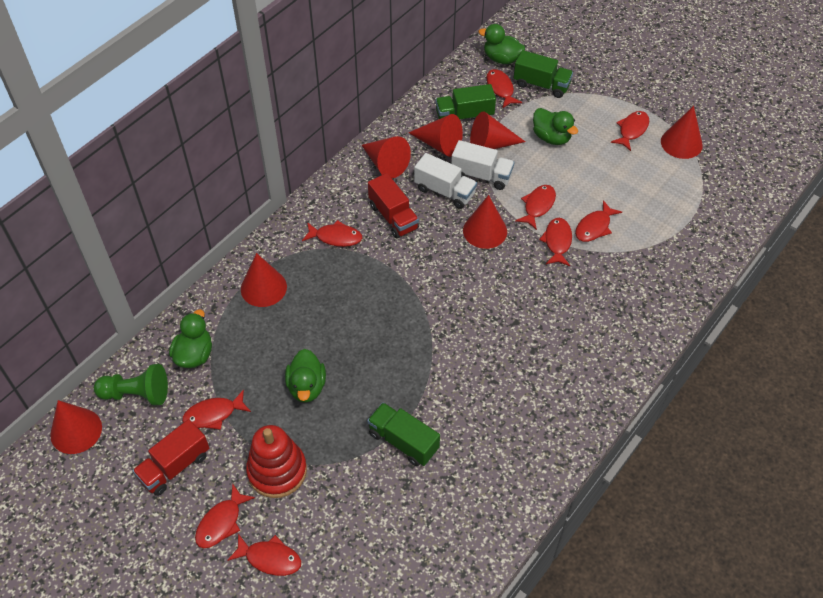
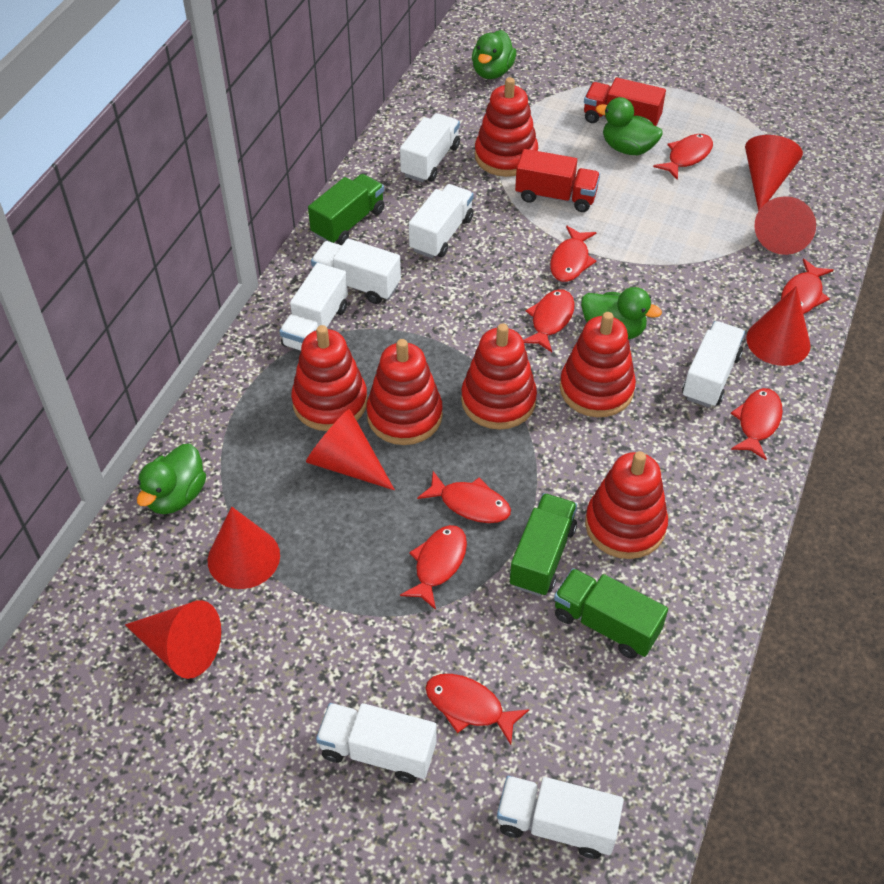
green pawn: 1 -> 0
red cone: 7 -> 6
red fish: 9 -> 8
red stacking toy: 1 -> 6
white truck: 2 -> 7

